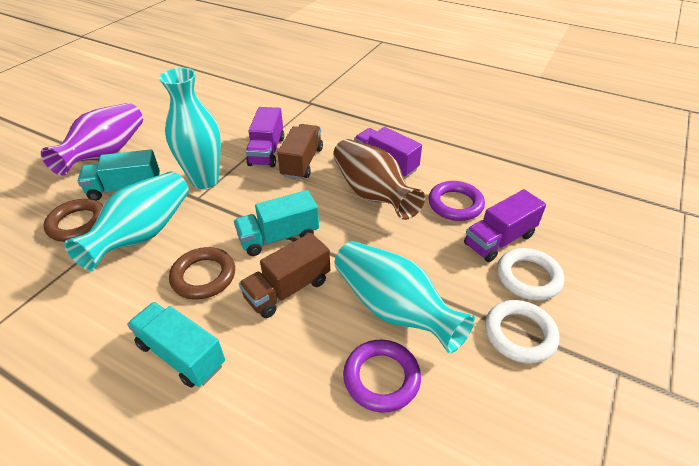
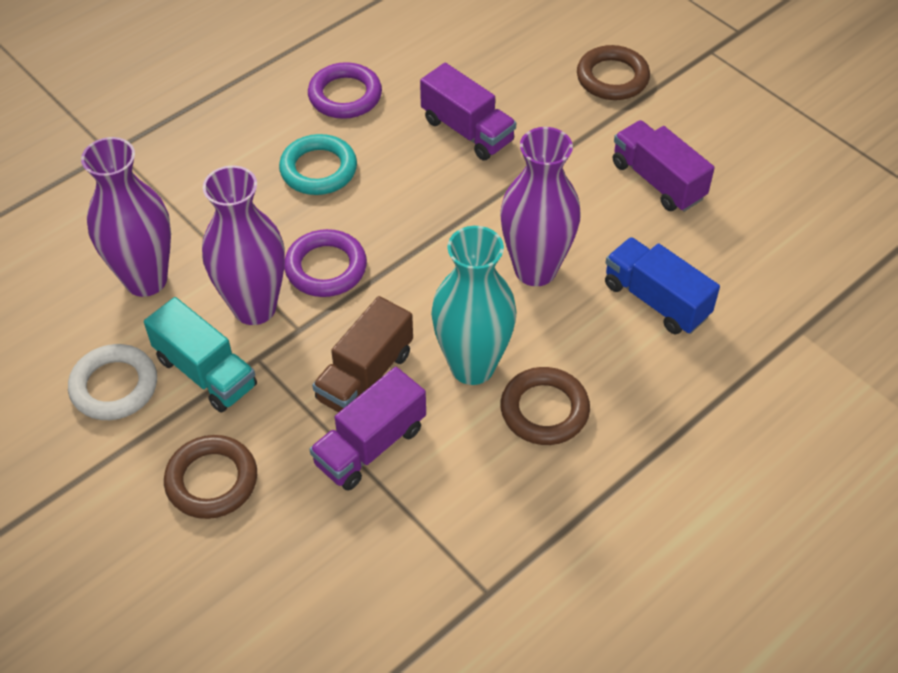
blue truck: 0 -> 1
brown ring: 2 -> 3
brown truck: 2 -> 1
brown vase: 1 -> 0
purple vase: 1 -> 3
turquoise ring: 0 -> 1
turquoise truck: 3 -> 1
turquoise vase: 3 -> 1
white ring: 2 -> 1

